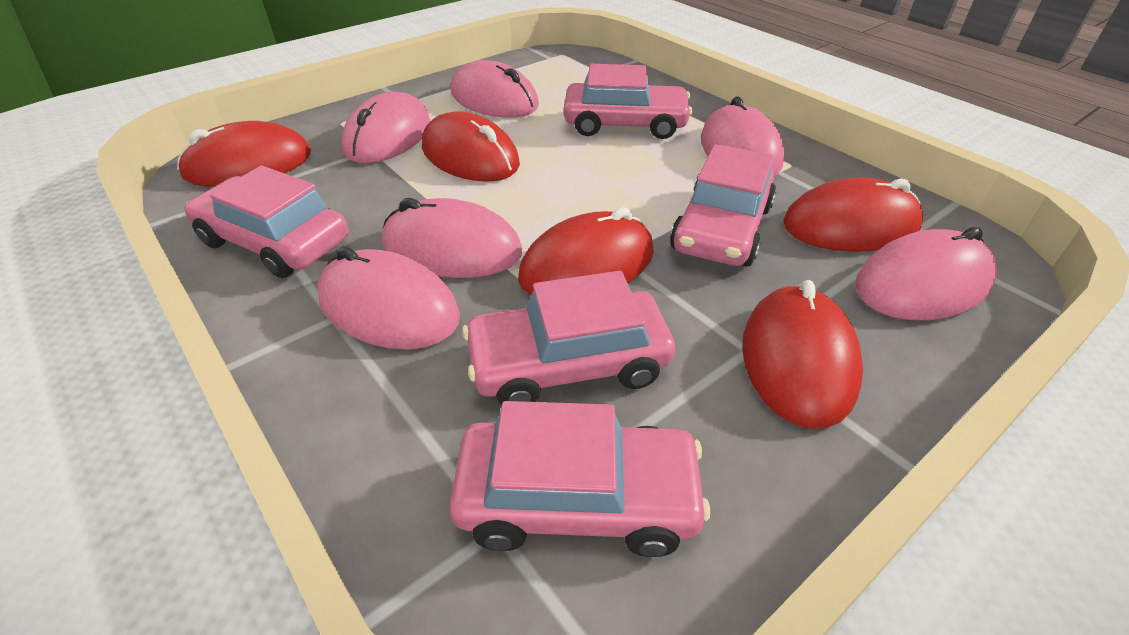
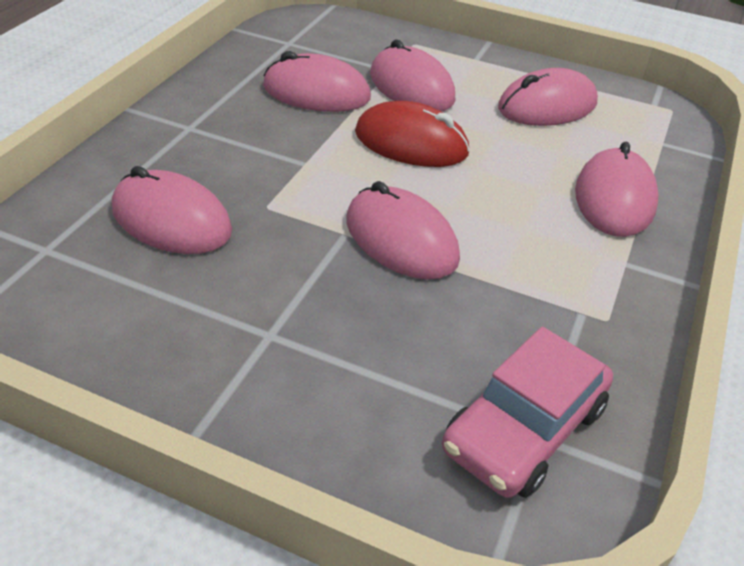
pink car: 5 -> 1
red mouse: 5 -> 1

